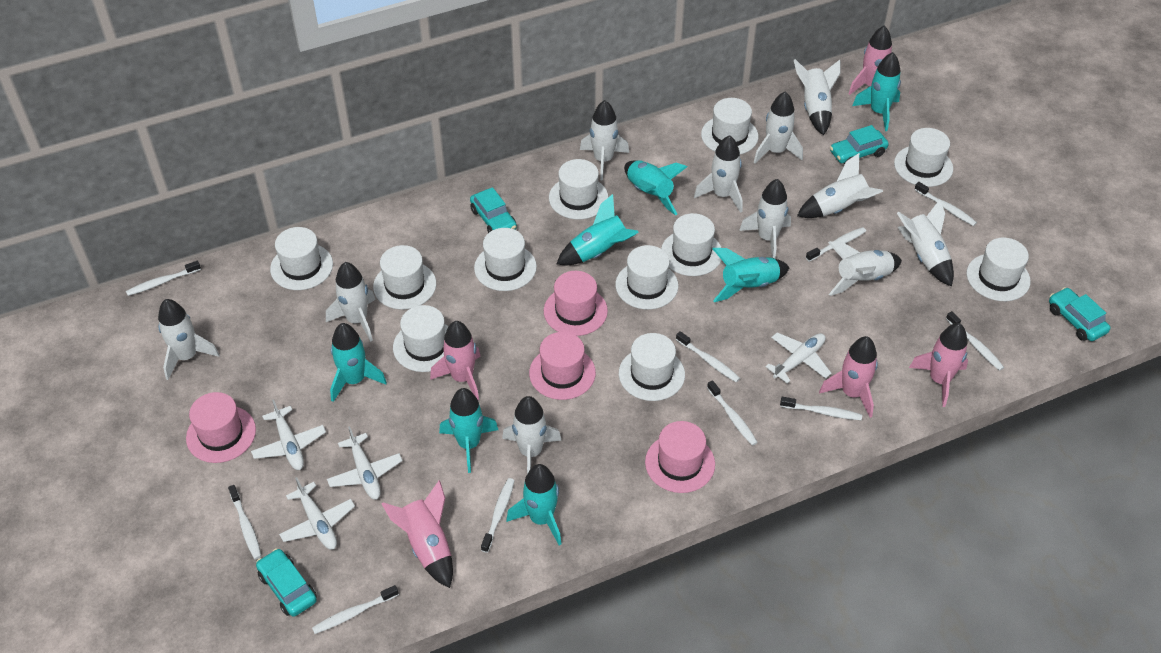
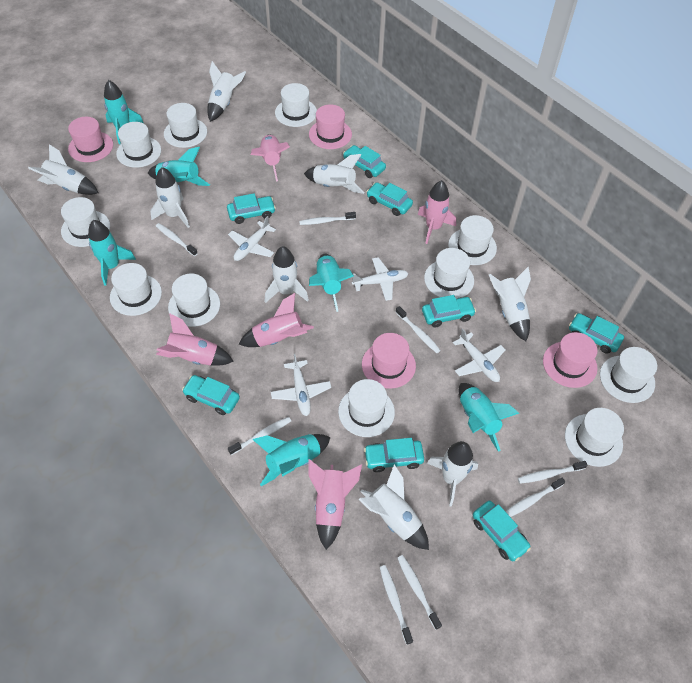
turquoise car: 4 -> 8
turquoise rocket: 7 -> 6
white rocket: 11 -> 8
white toothbrush: 10 -> 8

